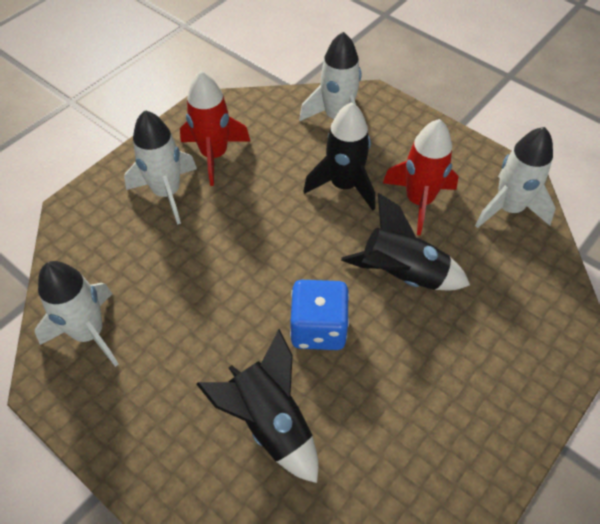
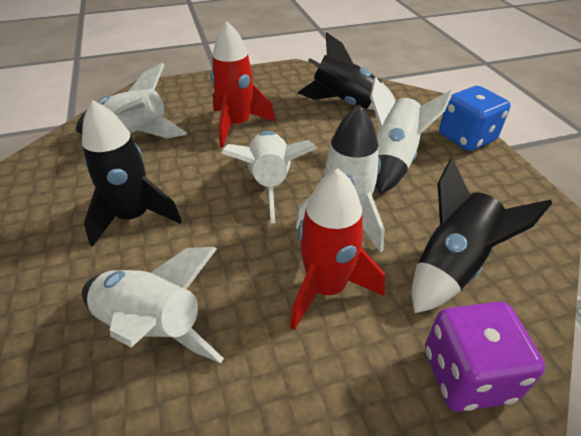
purple dice: 0 -> 1
white rocket: 4 -> 5

